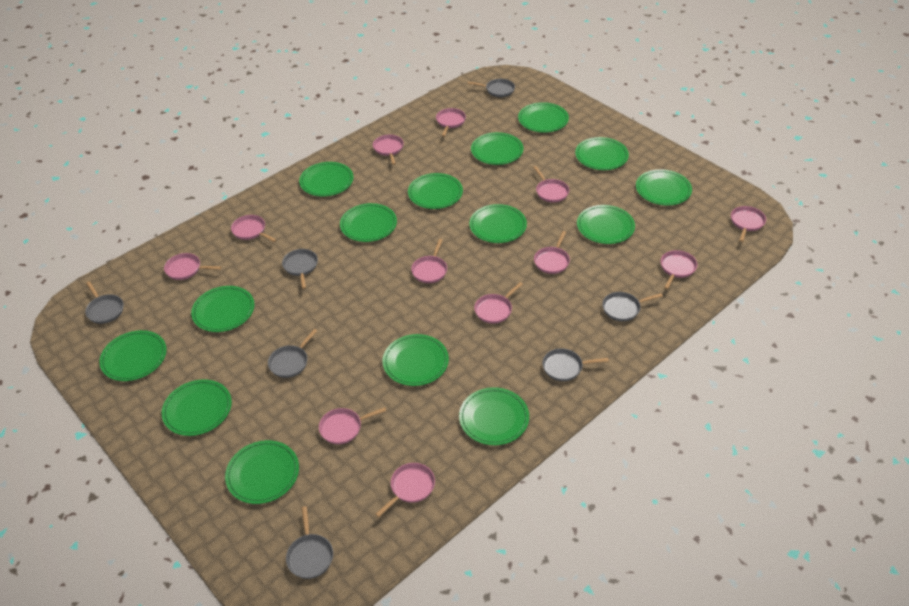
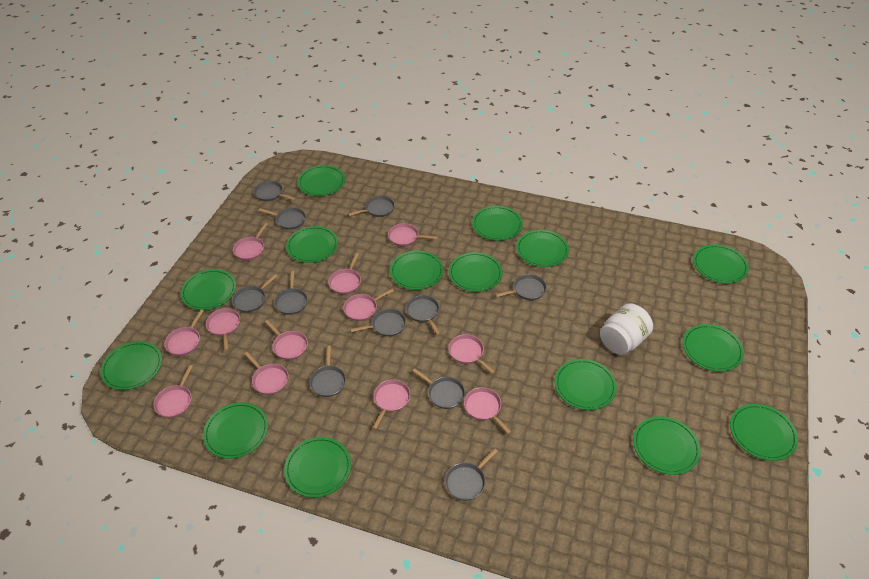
grey pan: 7 -> 11
white jar: 0 -> 1

